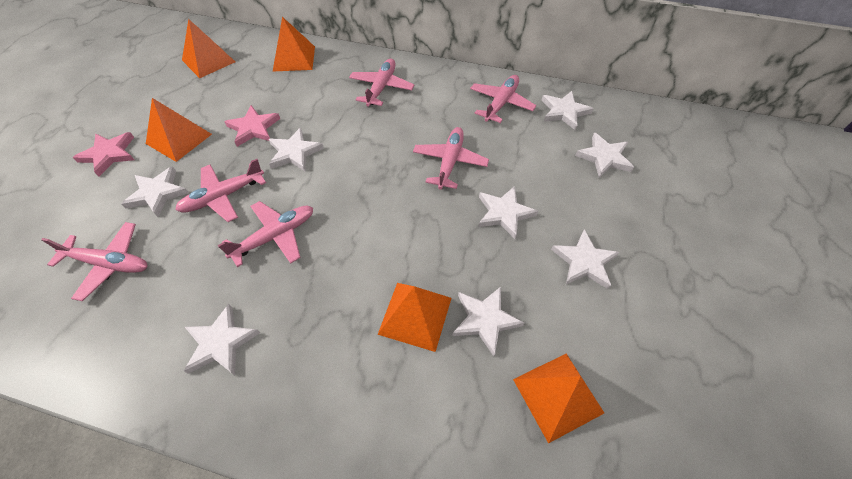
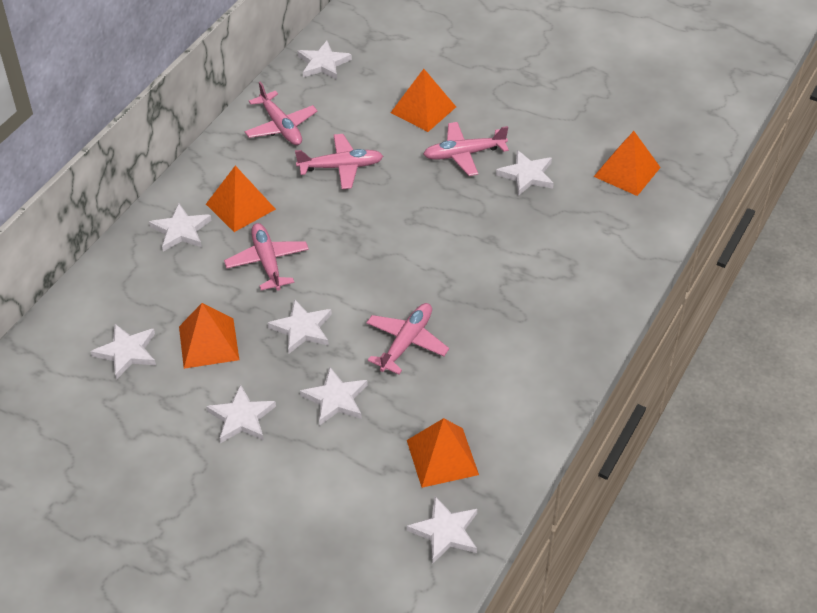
pink plane: 6 -> 5
pink star: 2 -> 0

